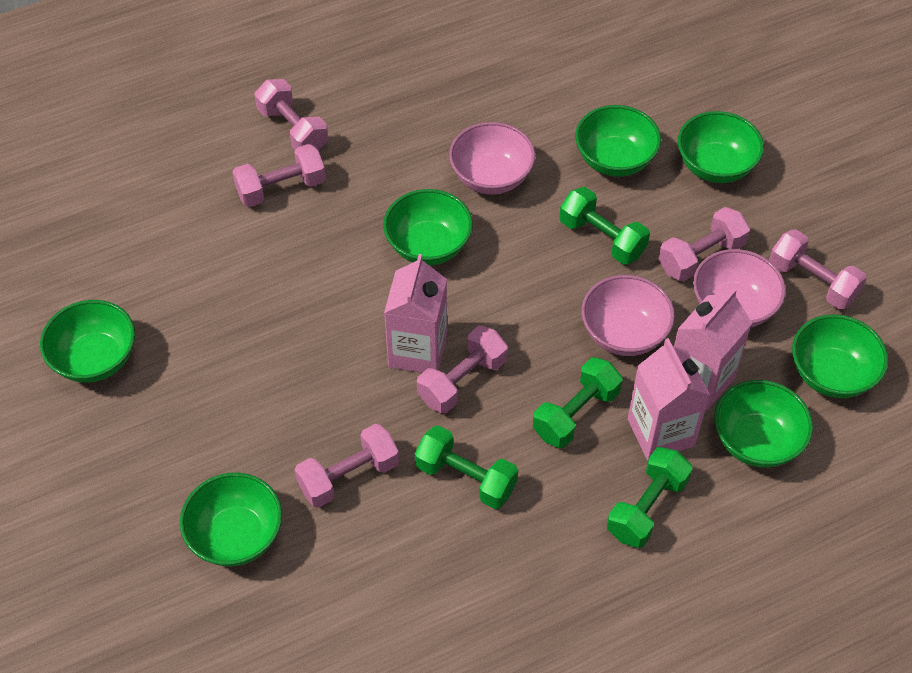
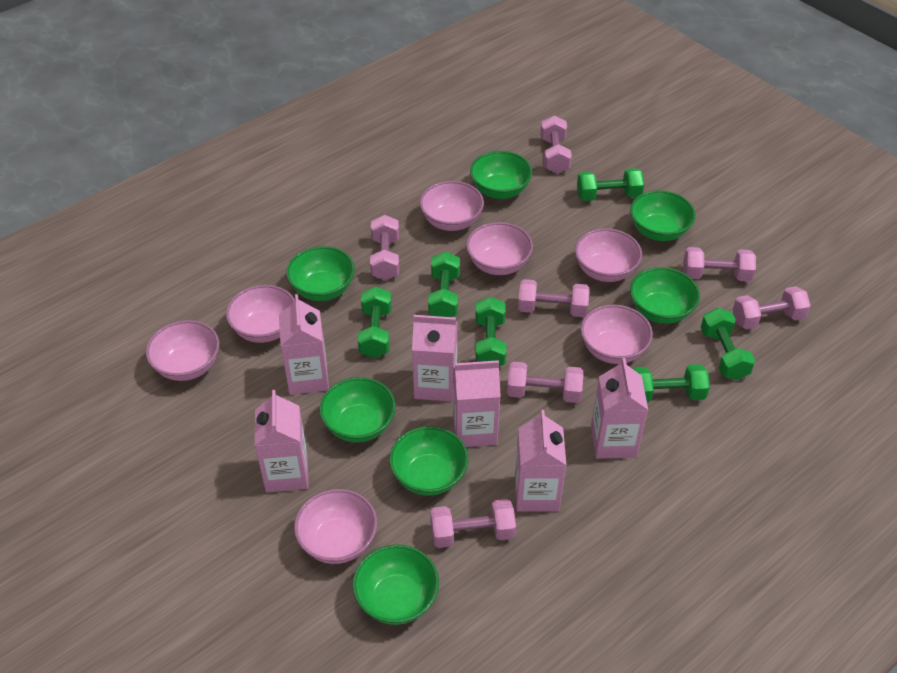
green dumbbell: 4 -> 6
pink bowl: 3 -> 7
pink carton: 3 -> 6
pink dumbbell: 6 -> 7

